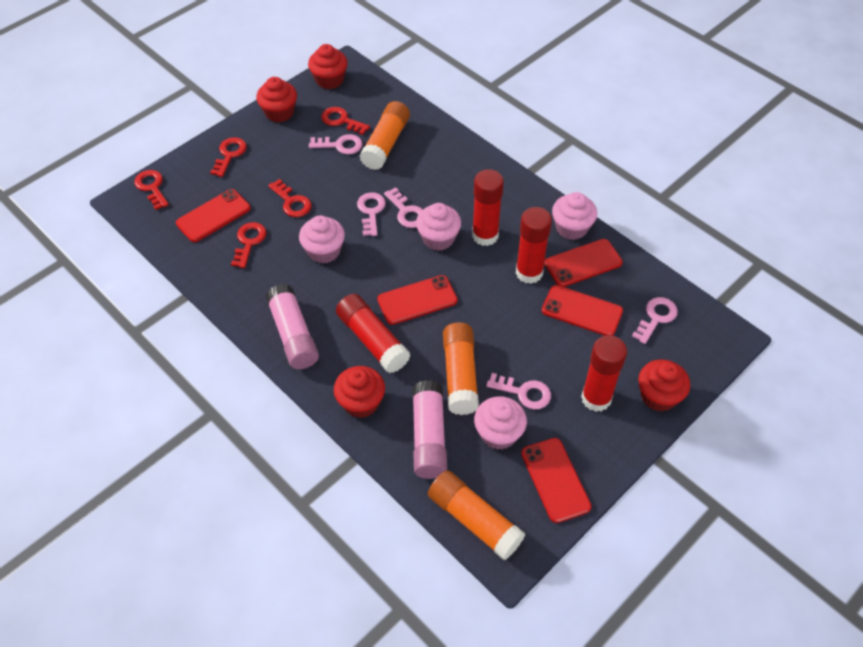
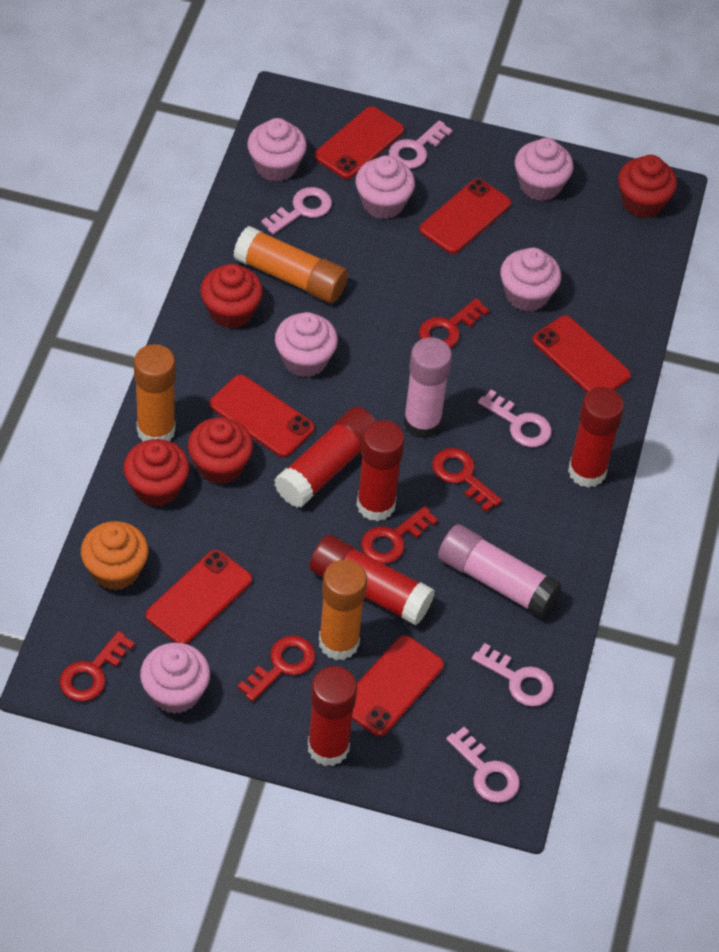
orange cupcake: 0 -> 1
pink cupcake: 4 -> 6
red glue stick: 4 -> 5
red phone: 5 -> 6

